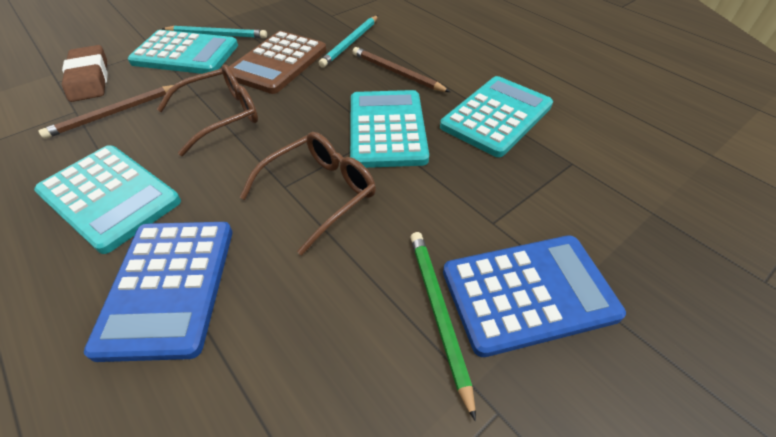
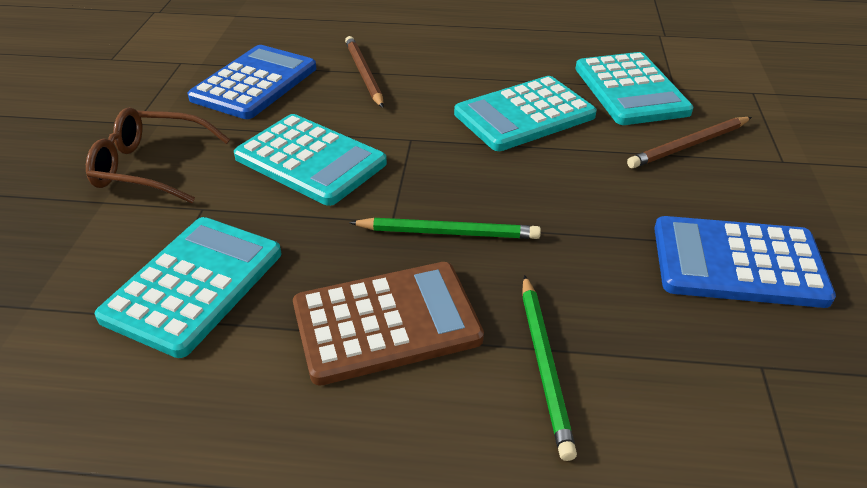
brown eraser: 1 -> 0
brown glasses: 2 -> 1
green pencil: 1 -> 2
turquoise pencil: 2 -> 0

